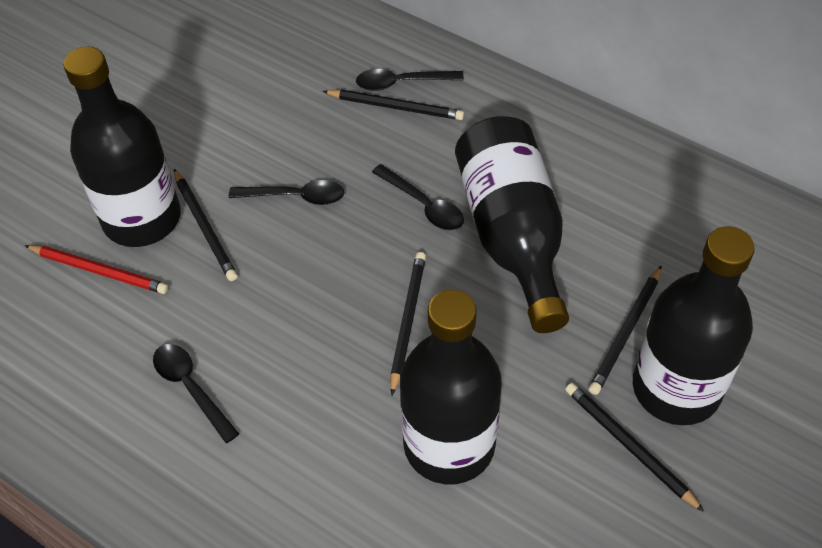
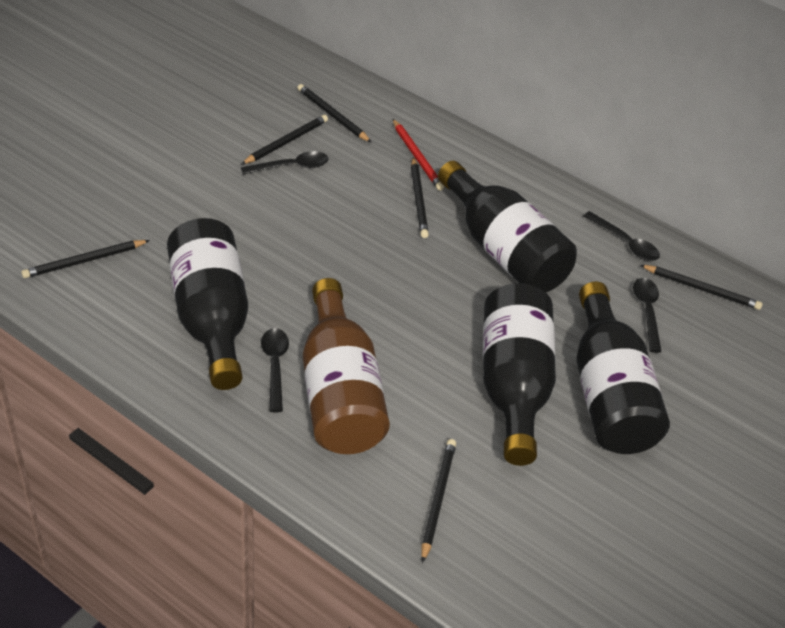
black pencil: 5 -> 6
brown bottle: 0 -> 1

